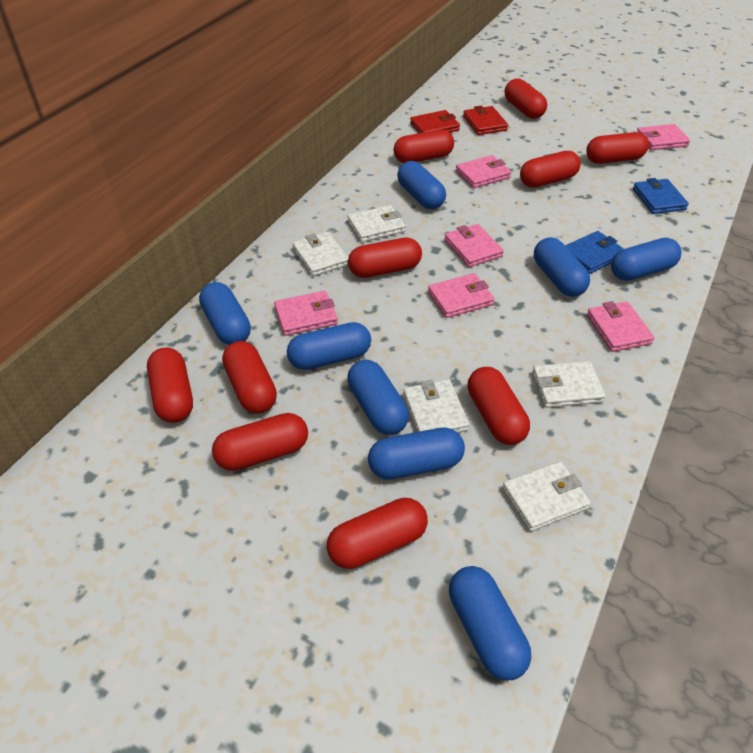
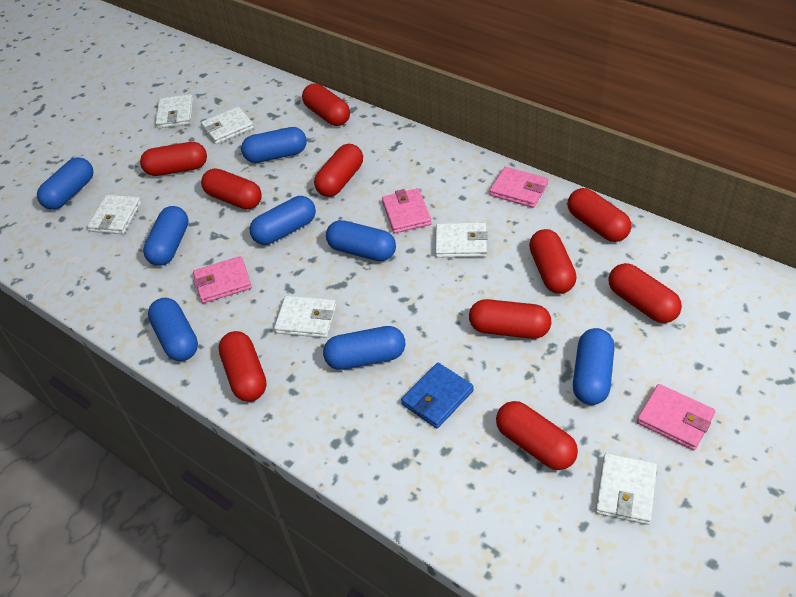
blue wallet: 2 -> 1
pink wallet: 6 -> 4
red wallet: 2 -> 0
white wallet: 5 -> 6

